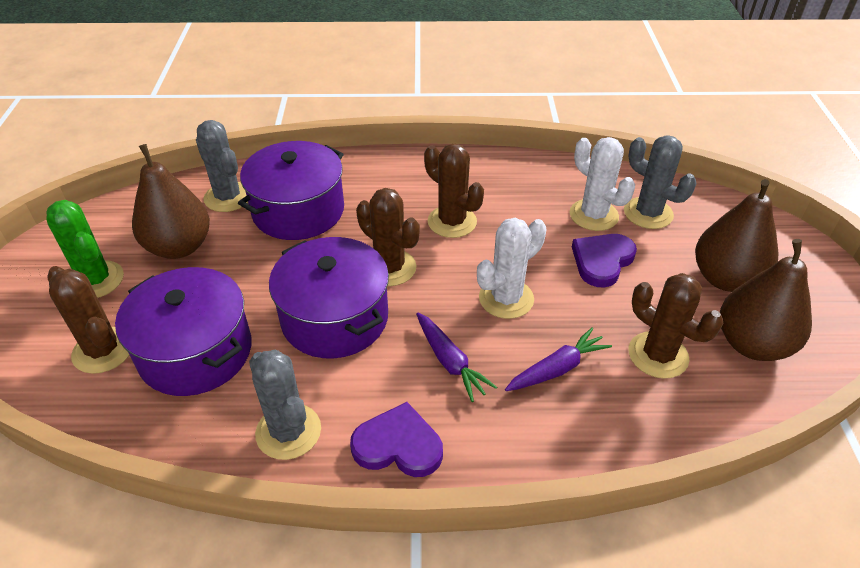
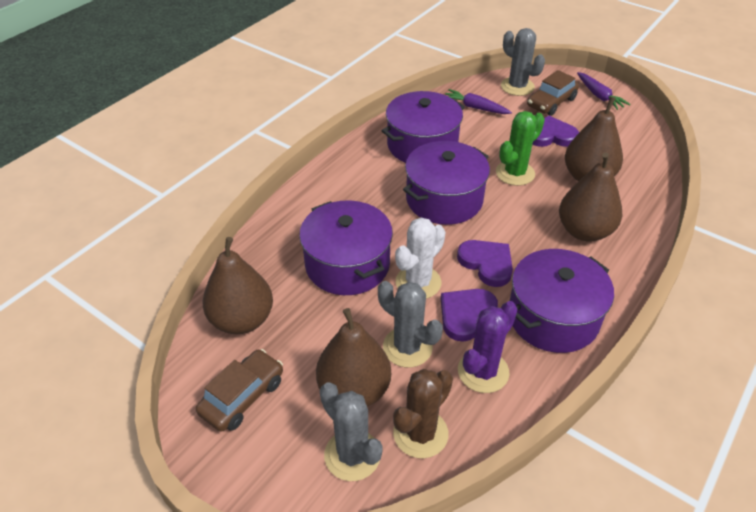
brown cactus: 4 -> 1
brown car: 0 -> 2
brown pear: 3 -> 4
purple cactus: 0 -> 1
purple heart: 2 -> 3
purple pot: 3 -> 4
white cactus: 2 -> 1

